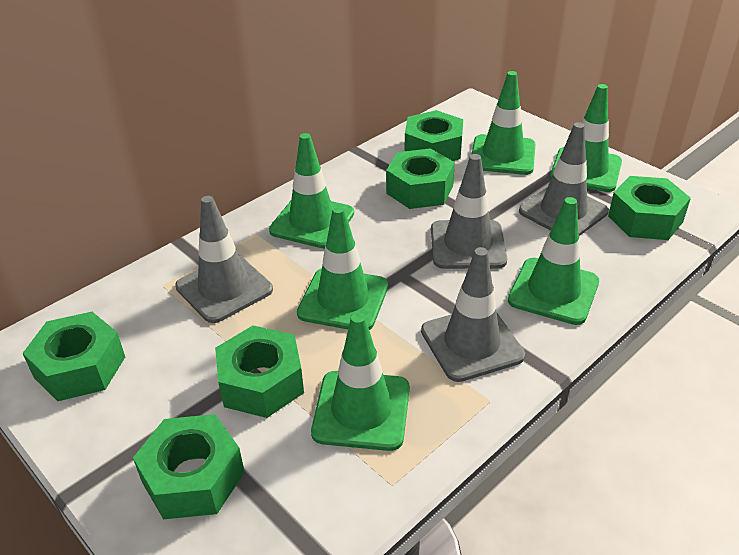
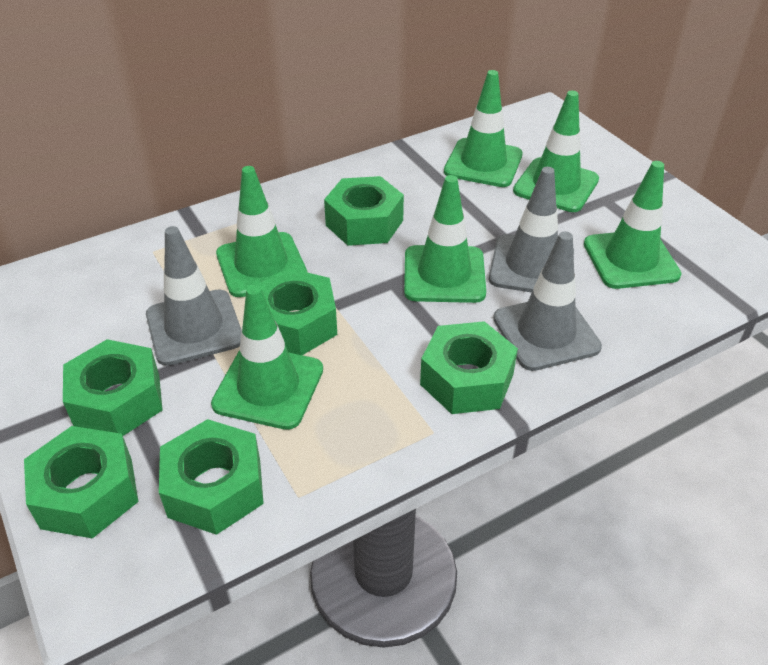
grey traffic cone: 4 -> 3

